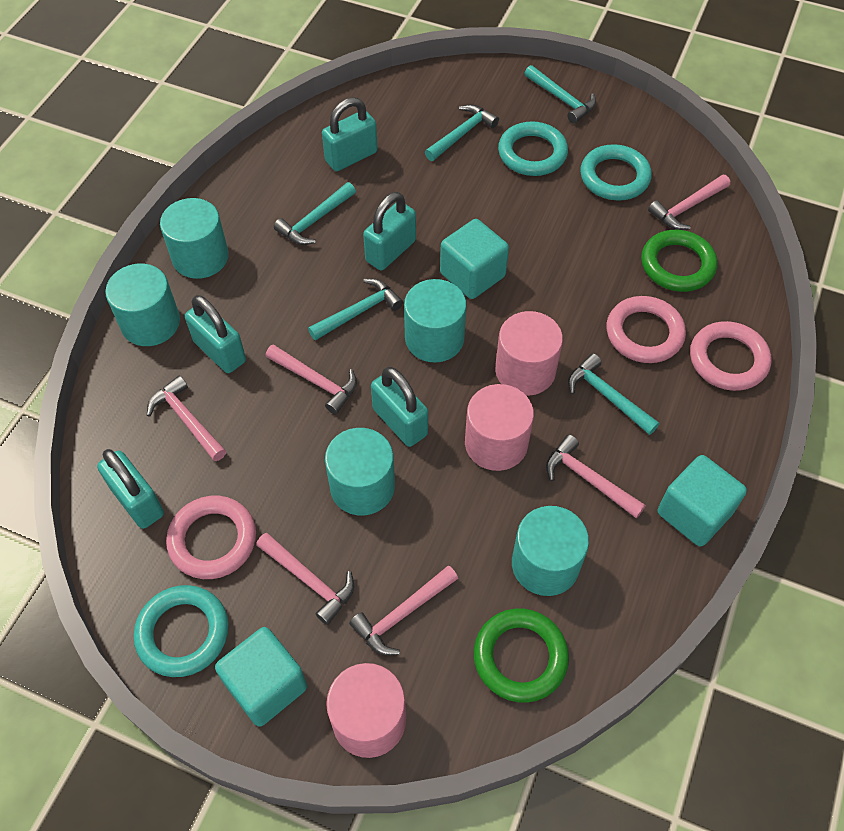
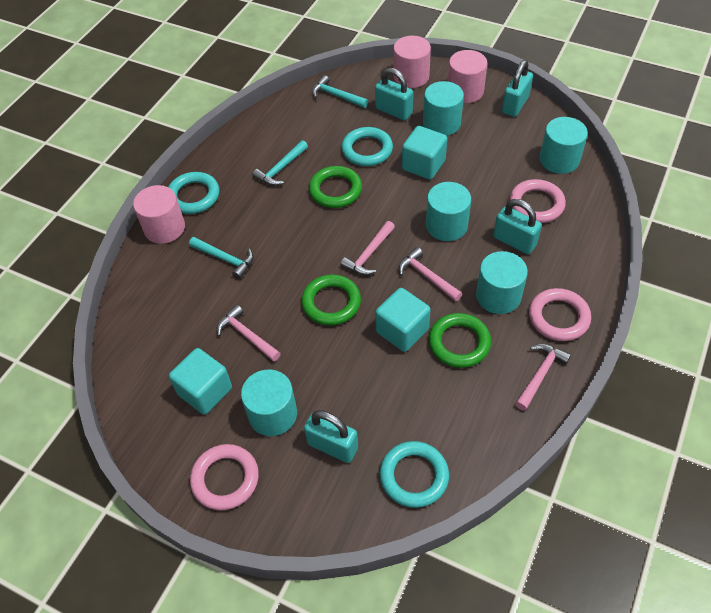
green ring: 2 -> 3
pink hammer: 6 -> 4
turquoise hammer: 5 -> 3
turquoise padlock: 5 -> 4

